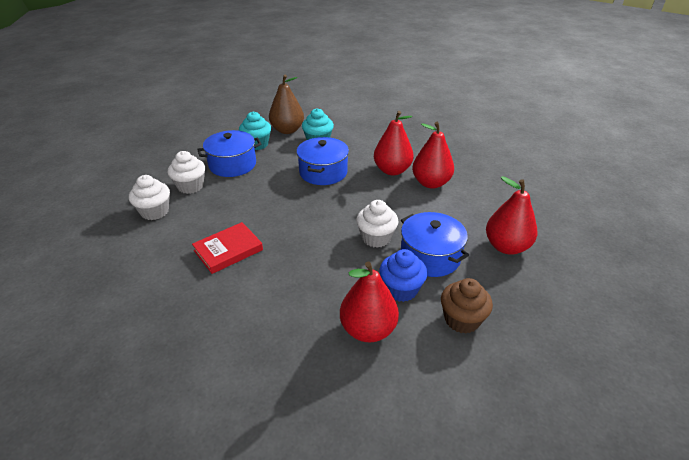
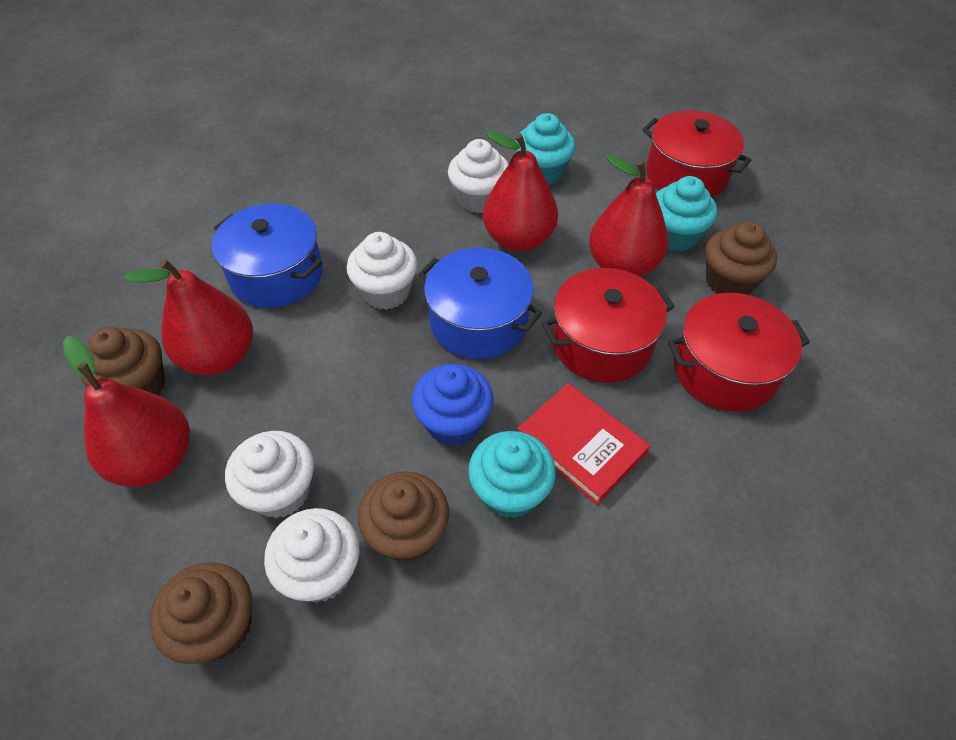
blue pot: 3 -> 2
brown cupcake: 1 -> 4
brown pear: 1 -> 0
red pot: 0 -> 3
turquoise cupcake: 2 -> 3
white cupcake: 3 -> 4

